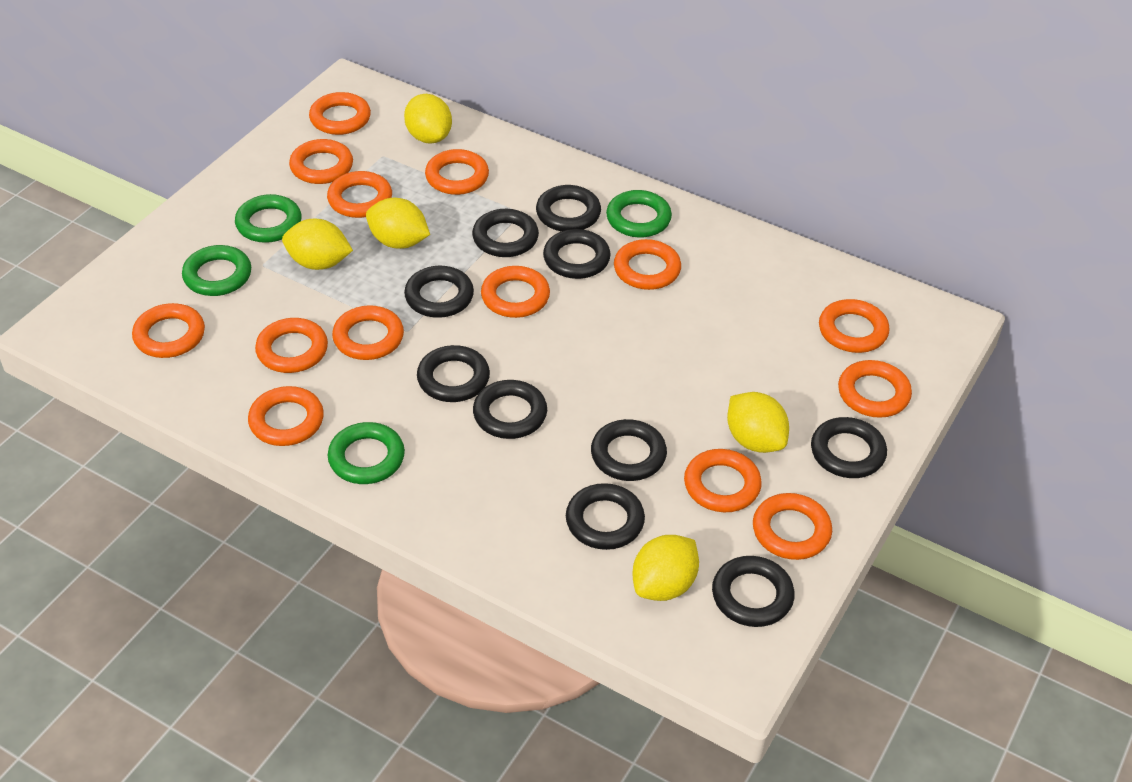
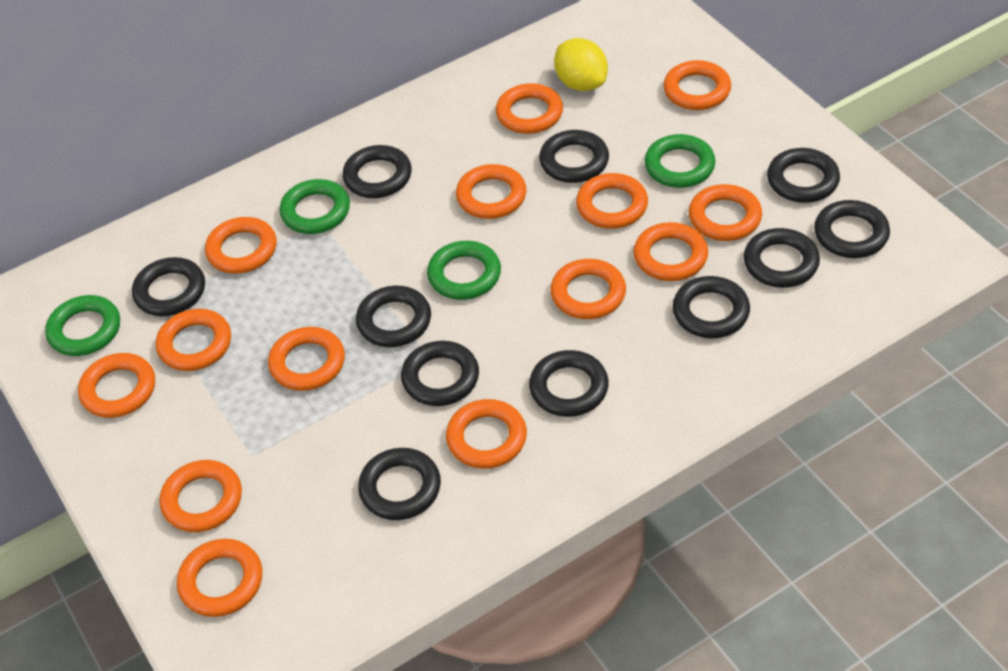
black ring: 10 -> 11
yellow lemon: 5 -> 1

